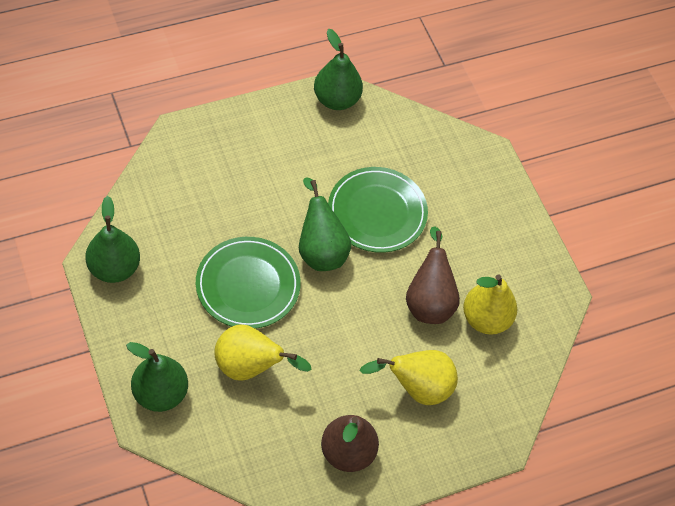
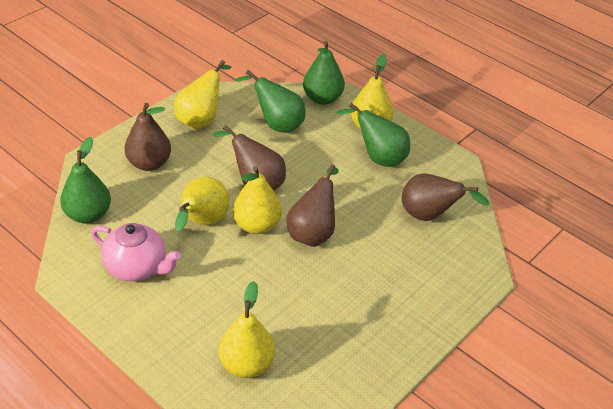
brown pear: 2 -> 4
green plate: 2 -> 0
pink teapot: 0 -> 1
yellow pear: 3 -> 5

